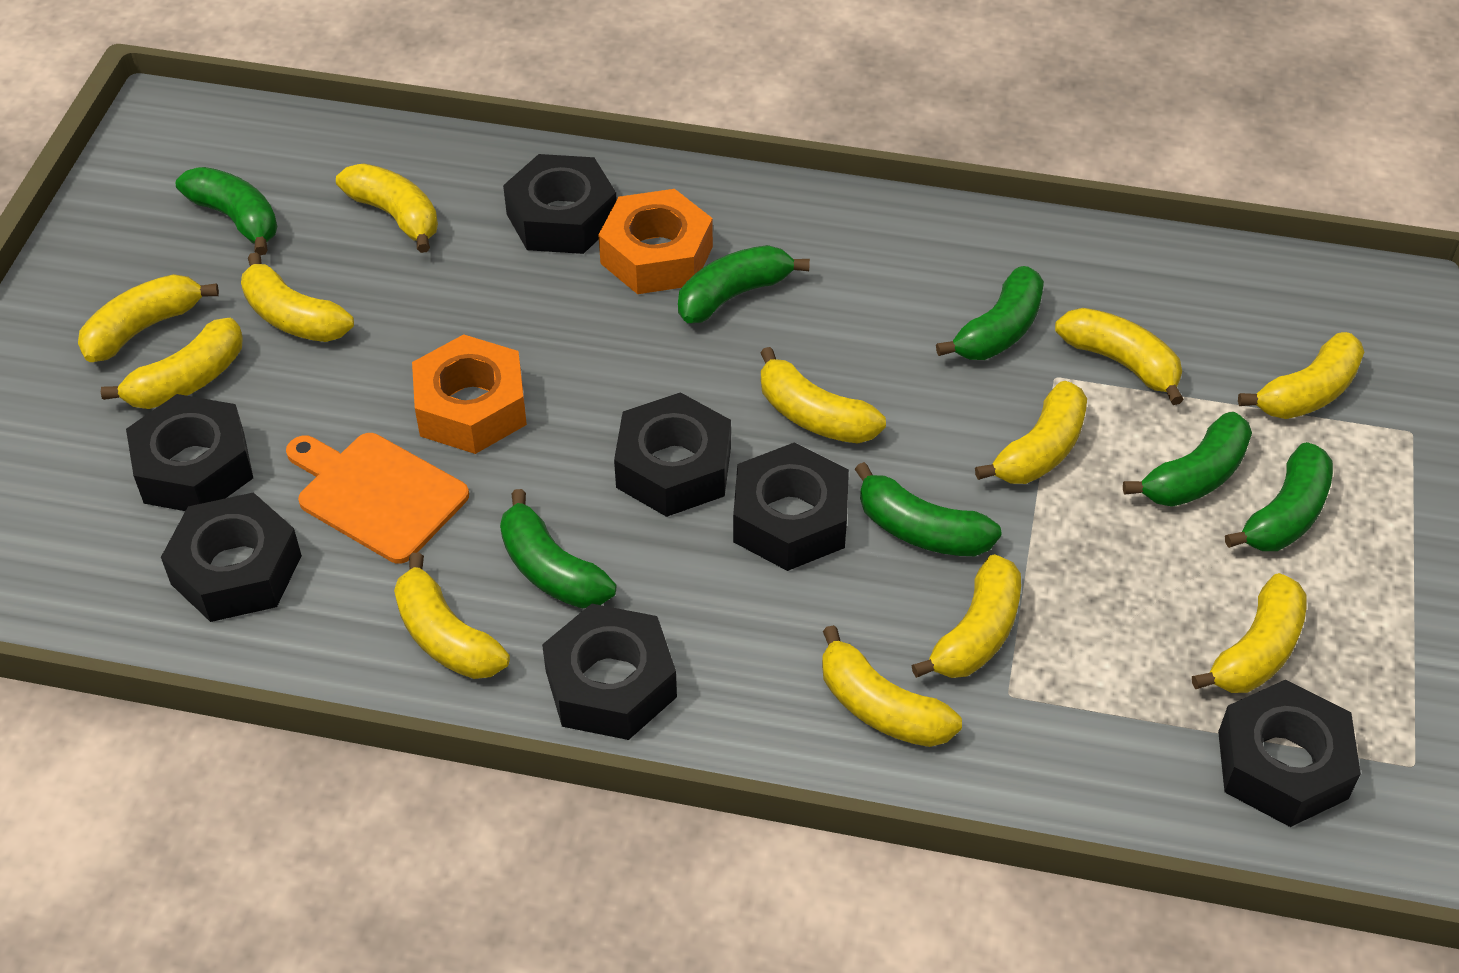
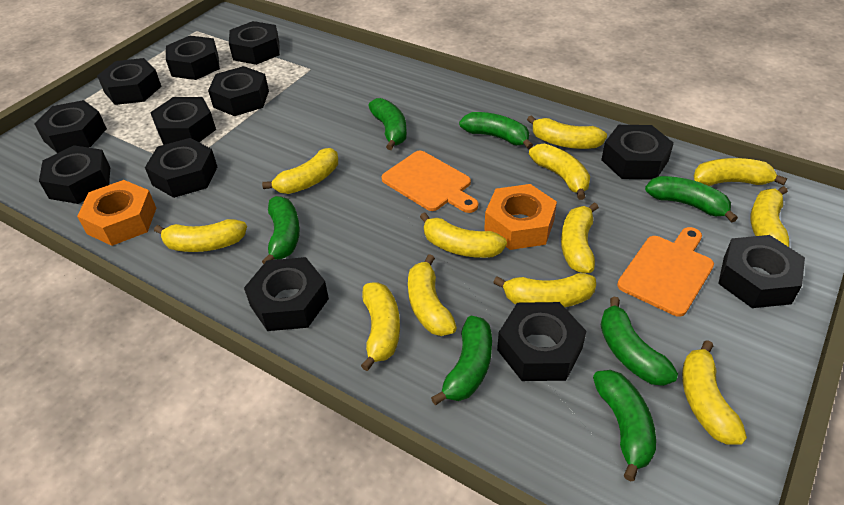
black nut: 7 -> 12
orange cutting board: 1 -> 2

